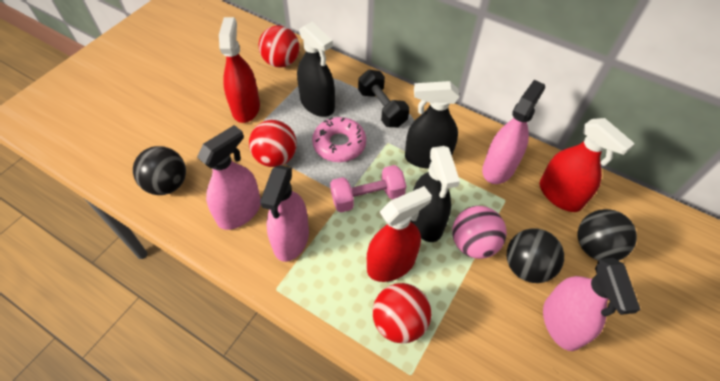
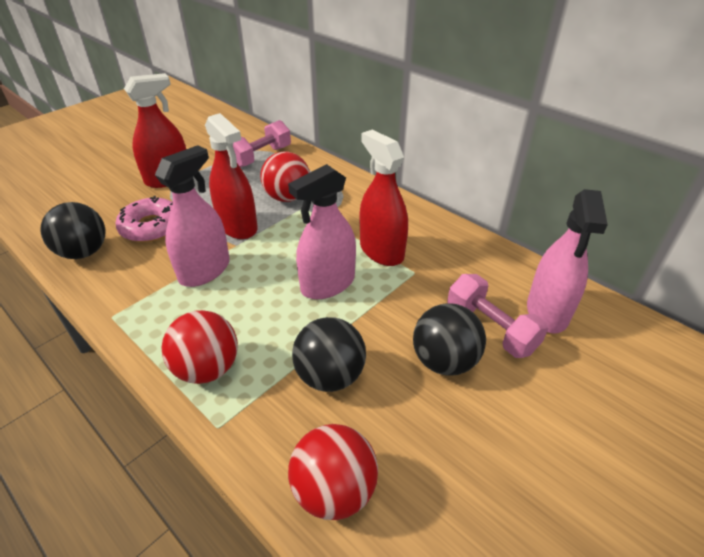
black dumbbell: 1 -> 0
black spray bottle: 3 -> 0
pink ball: 1 -> 0
pink dumbbell: 1 -> 2
pink spray bottle: 4 -> 3

